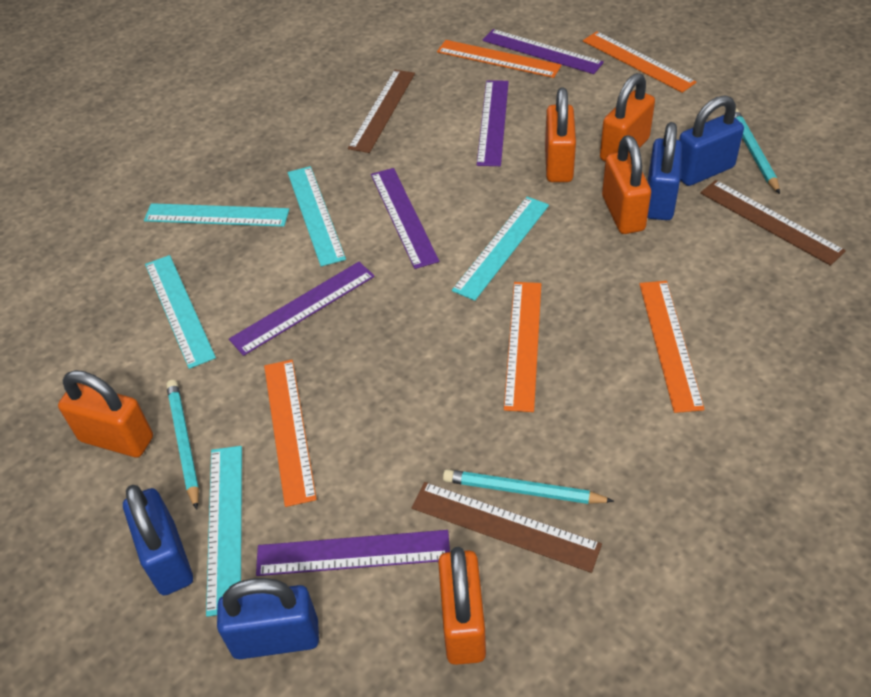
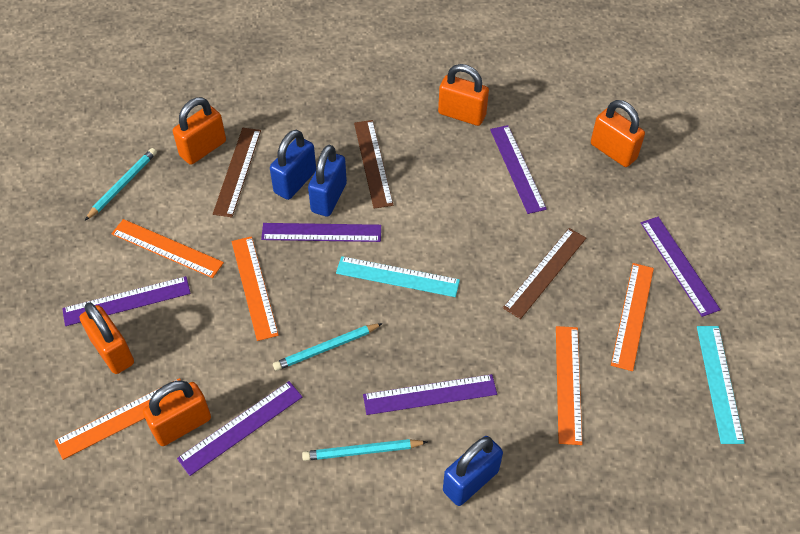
blue padlock: 4 -> 3
purple ruler: 5 -> 6
turquoise ruler: 5 -> 2

